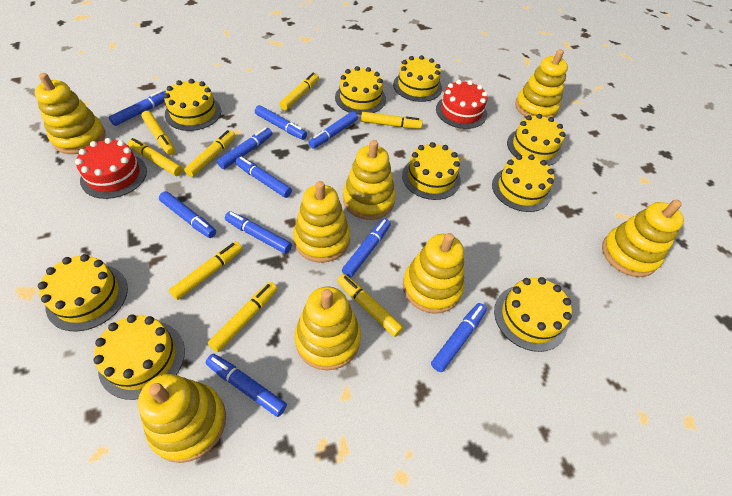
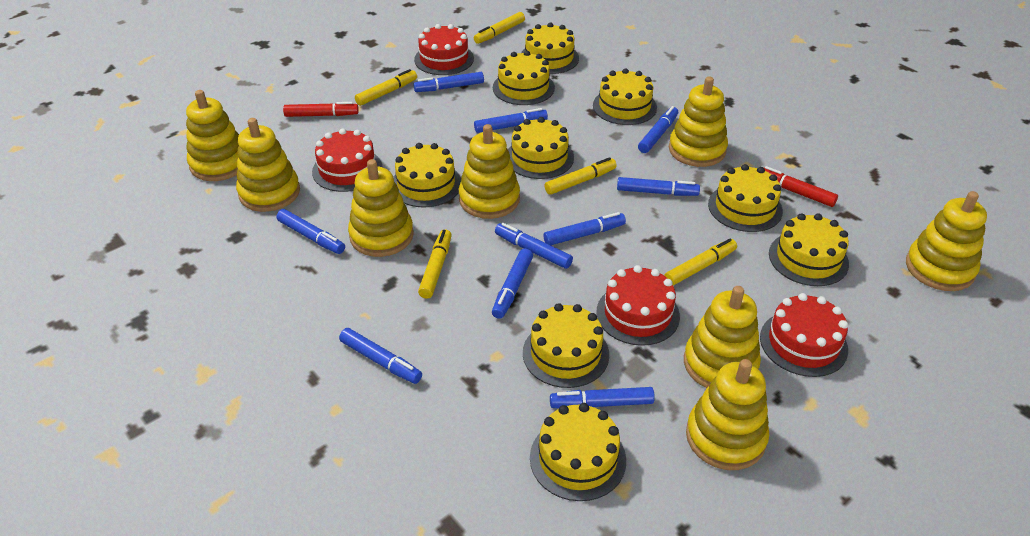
red cake: 2 -> 4
red marker: 0 -> 2
yellow marker: 8 -> 5

